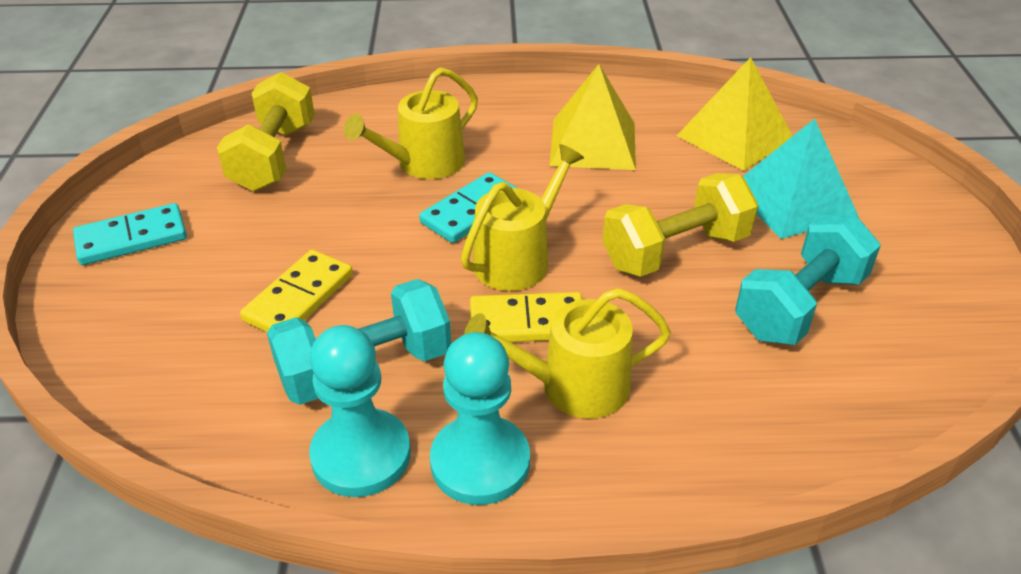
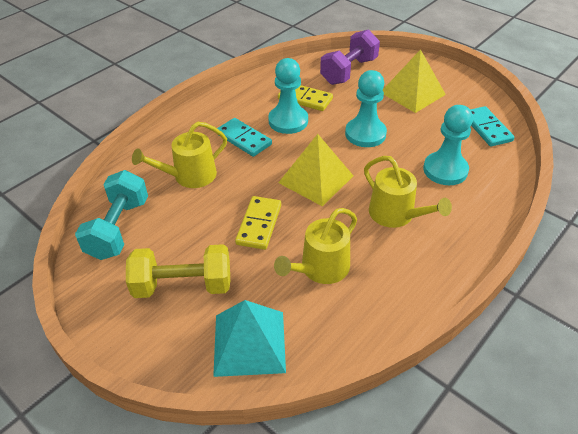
purple dumbbell: 0 -> 1
turquoise dumbbell: 2 -> 1
turquoise pawn: 2 -> 3
yellow dumbbell: 2 -> 1

